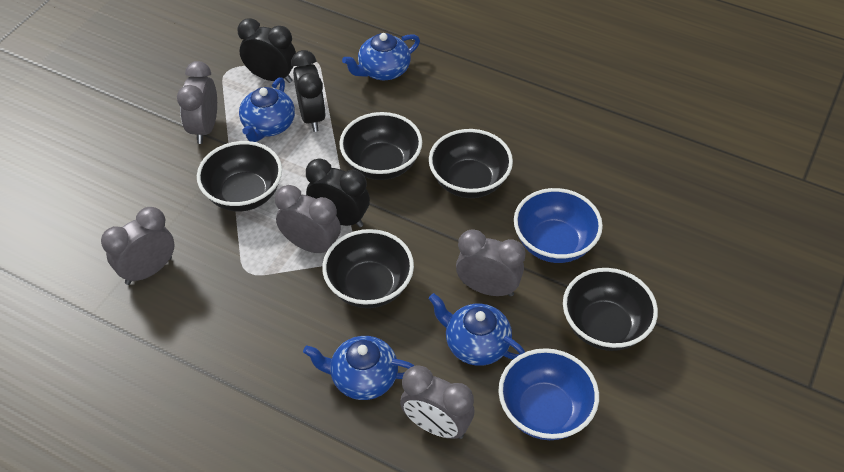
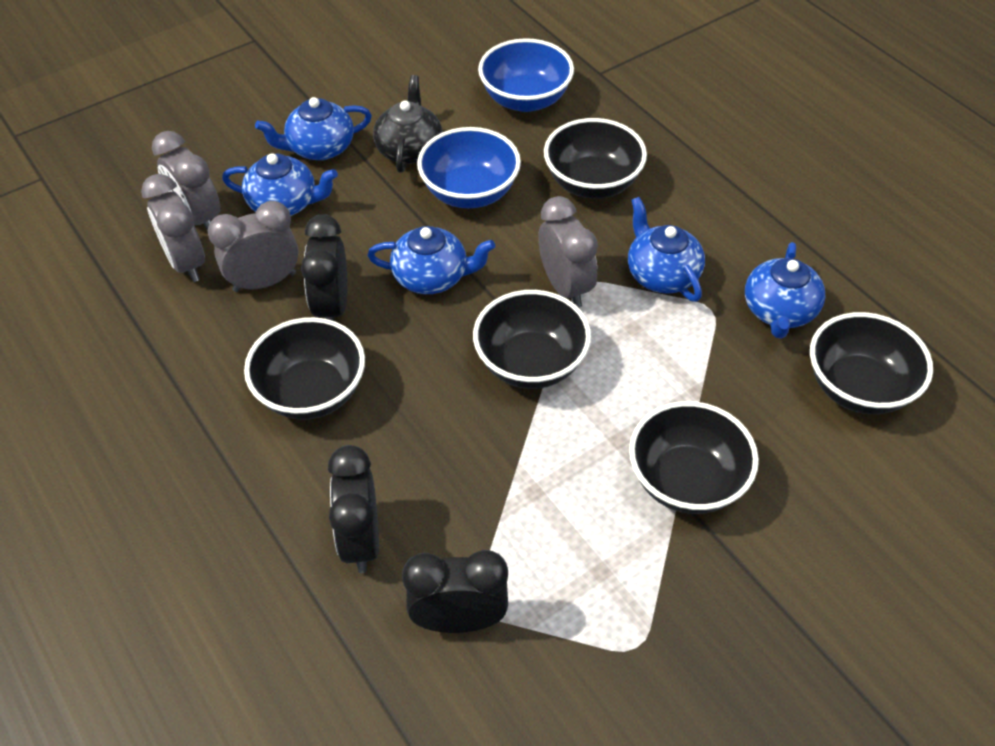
black teapot: 0 -> 1
blue teapot: 4 -> 5
grey clock: 5 -> 4

